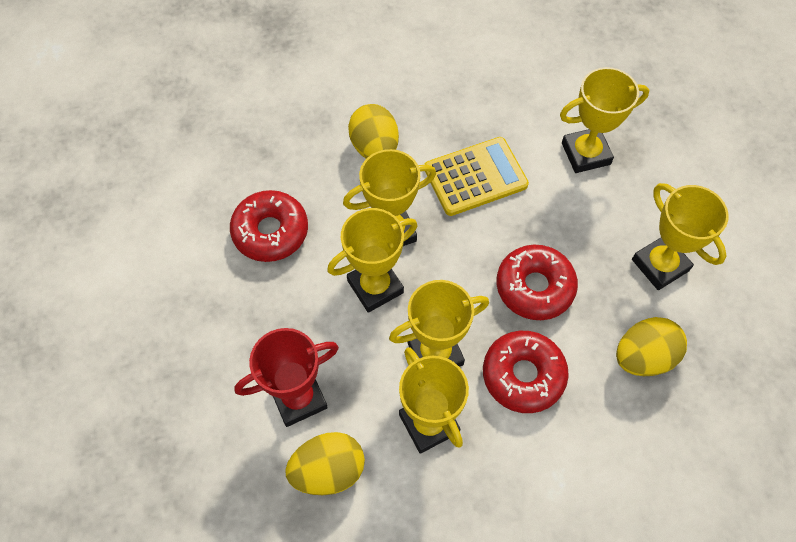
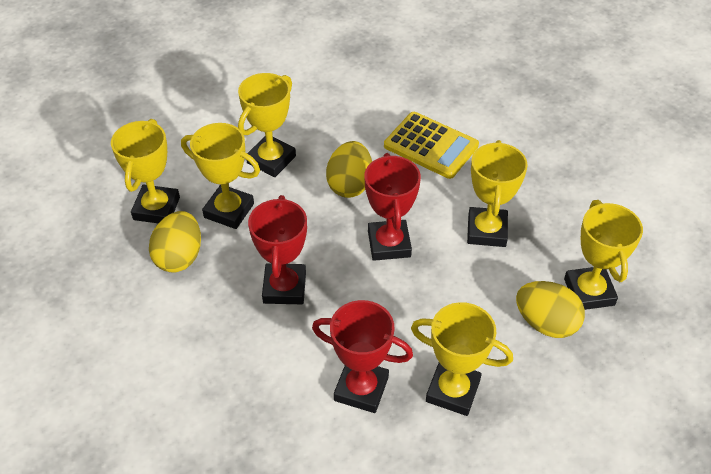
red donut: 3 -> 0
red trophy: 1 -> 3

